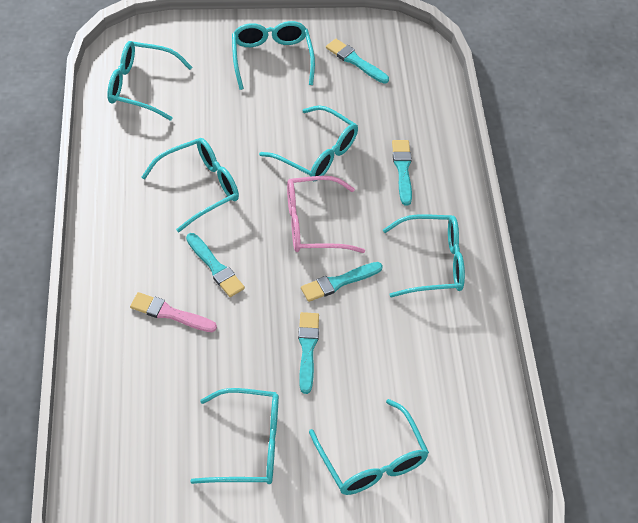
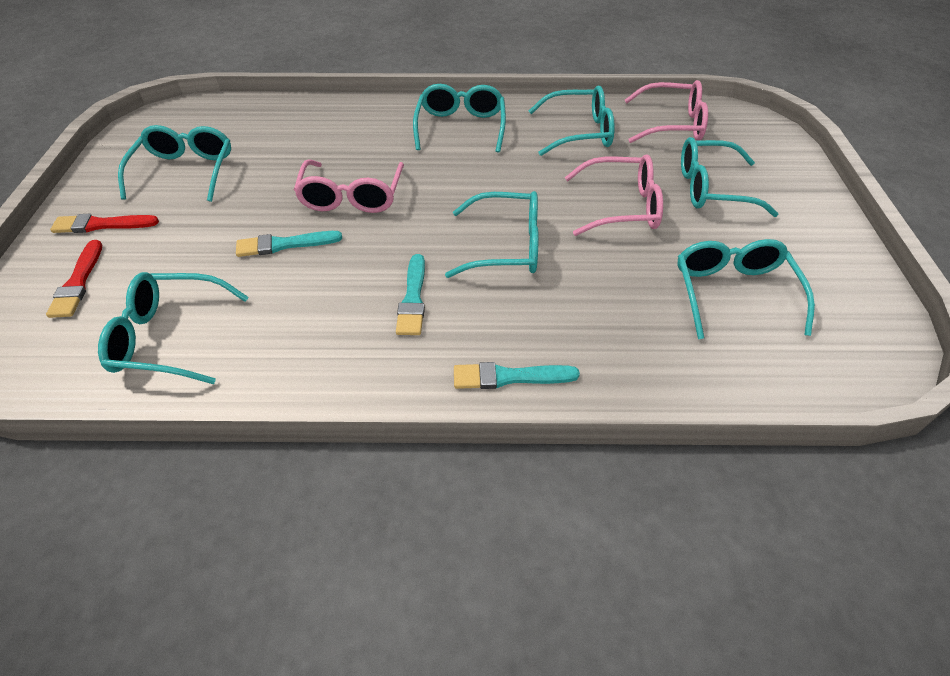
pink brush: 1 -> 0
pink glasses: 1 -> 3
red brush: 0 -> 2
turquoise brush: 5 -> 3

